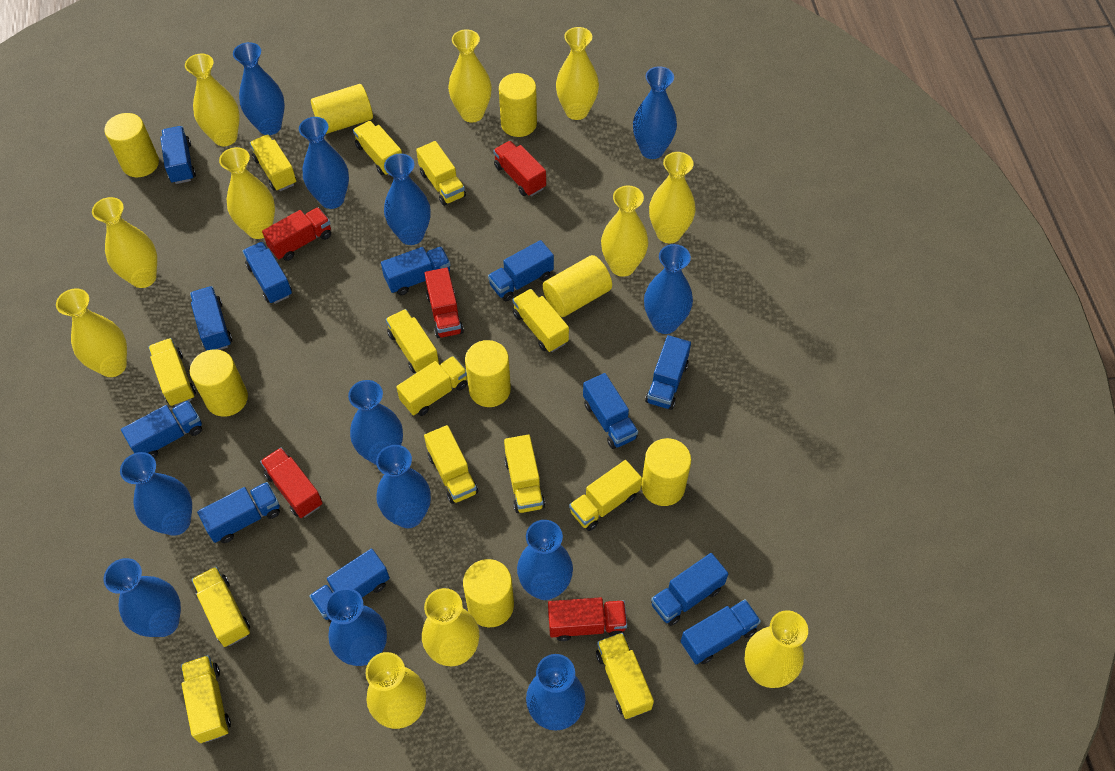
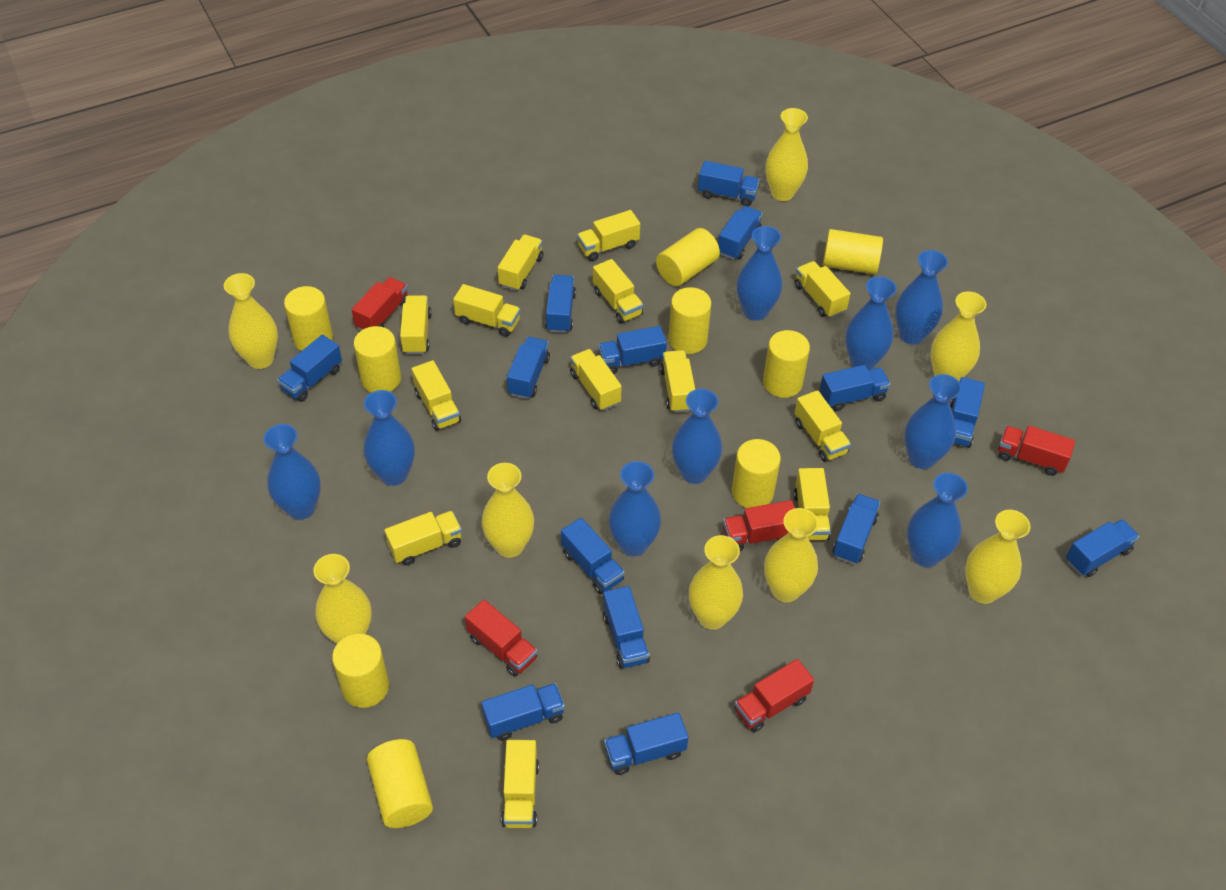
blue truck: 12 -> 14
blue vase: 12 -> 9
yellow cylinder: 8 -> 9
yellow vase: 11 -> 8

